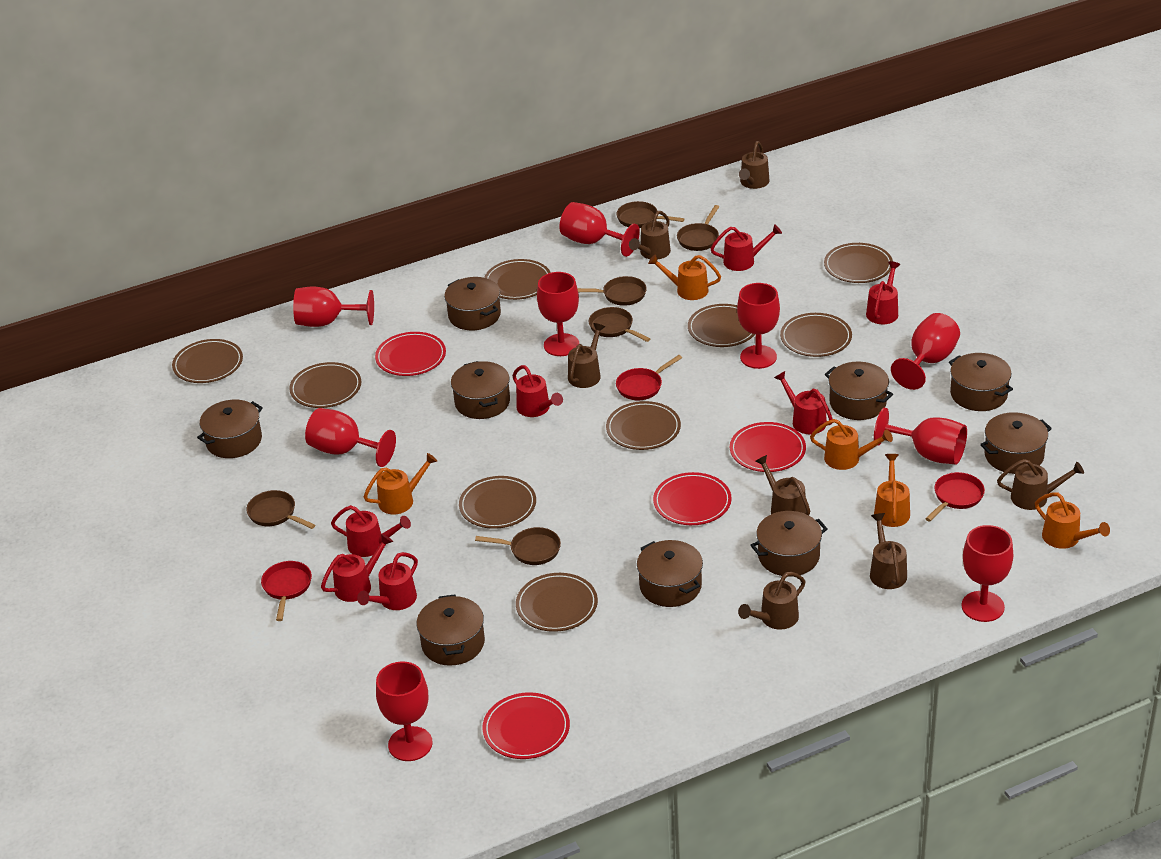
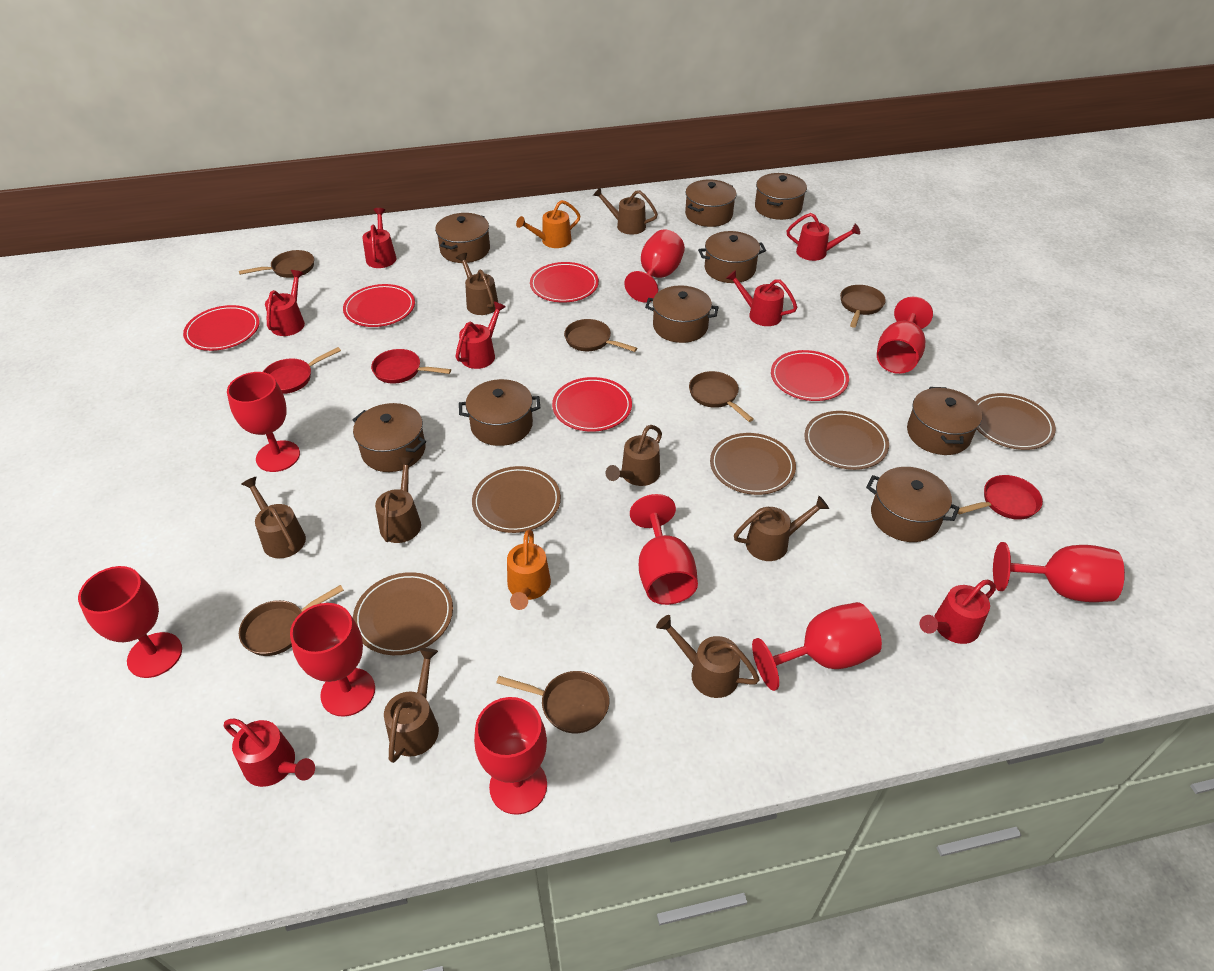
brown plate: 9 -> 5
brown watering can: 7 -> 8
orange watering can: 5 -> 2
red plate: 4 -> 5

